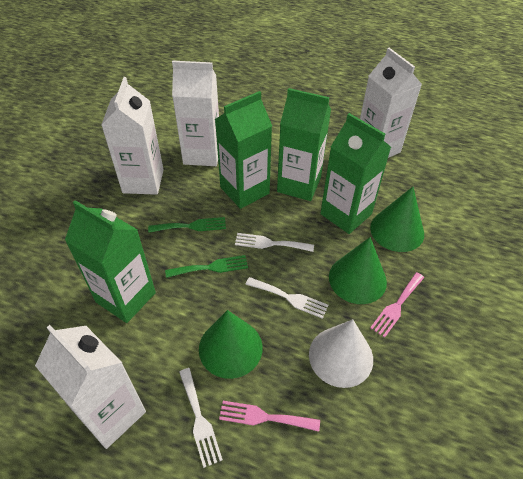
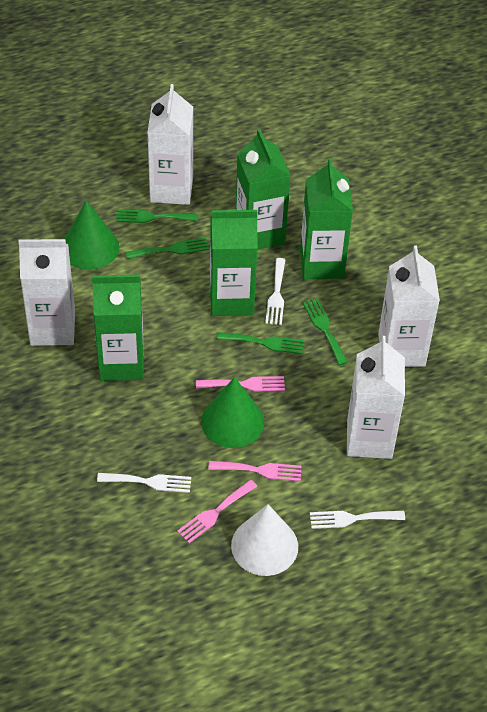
green cone: 3 -> 2
green fork: 2 -> 4
pink fork: 2 -> 3

